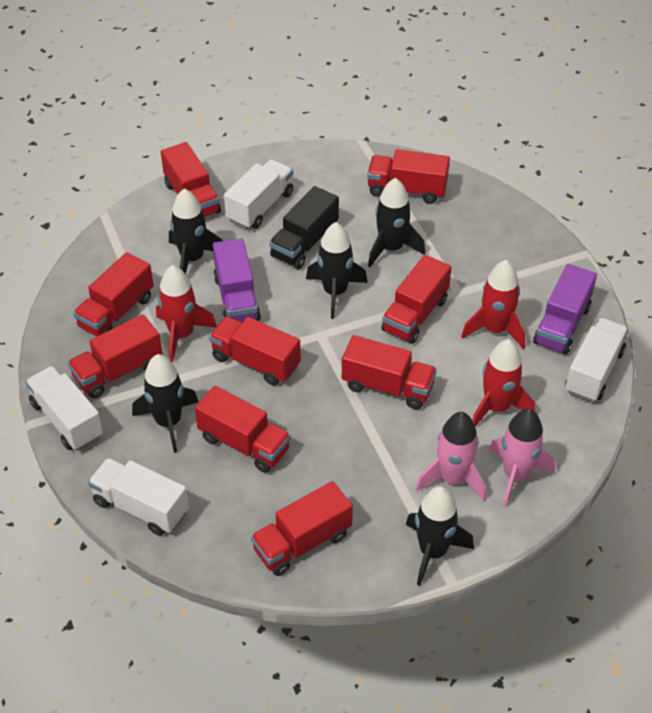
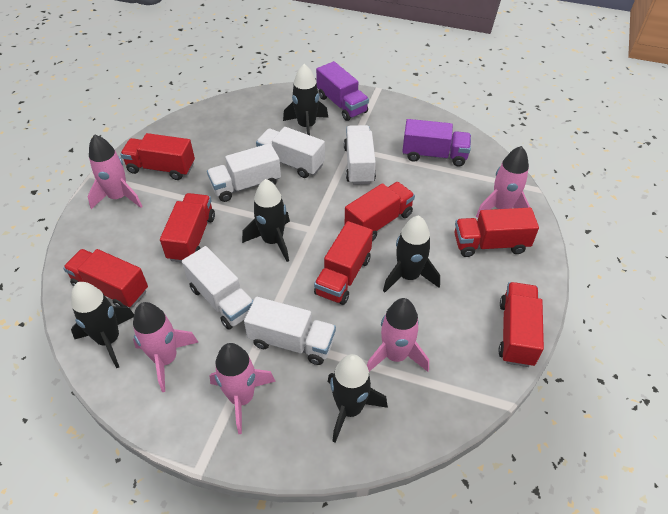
black truck: 1 -> 0
pink rocket: 2 -> 5
red rocket: 3 -> 0
red truck: 9 -> 7
white truck: 4 -> 5

